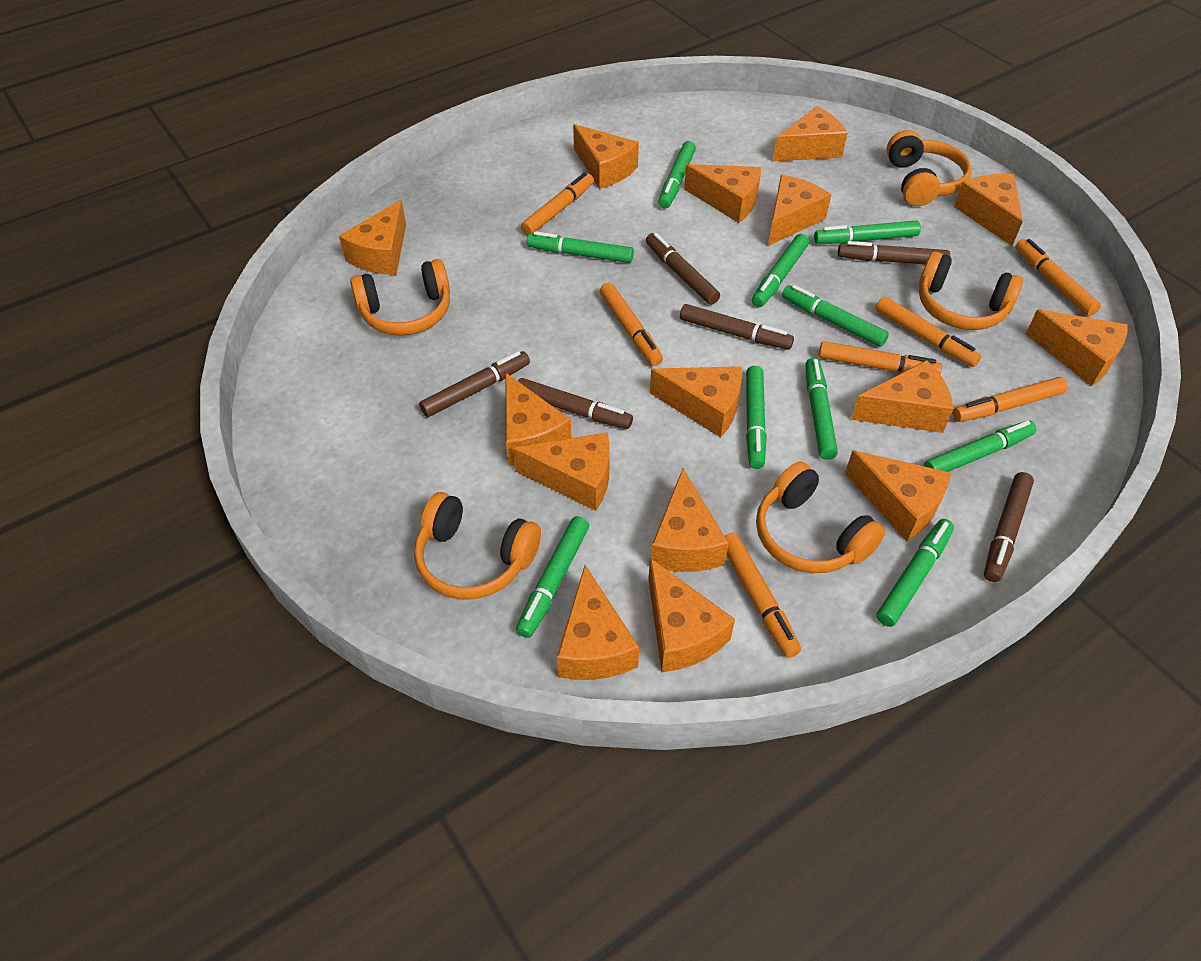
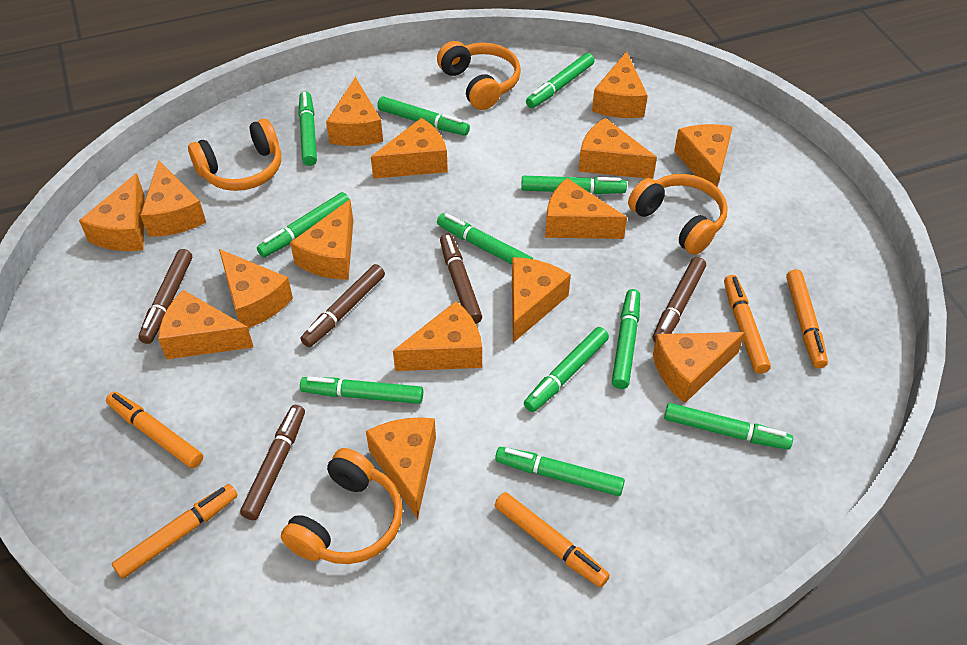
brown marker: 6 -> 5
green marker: 10 -> 11
orange headphones: 5 -> 4
orange marker: 7 -> 5

